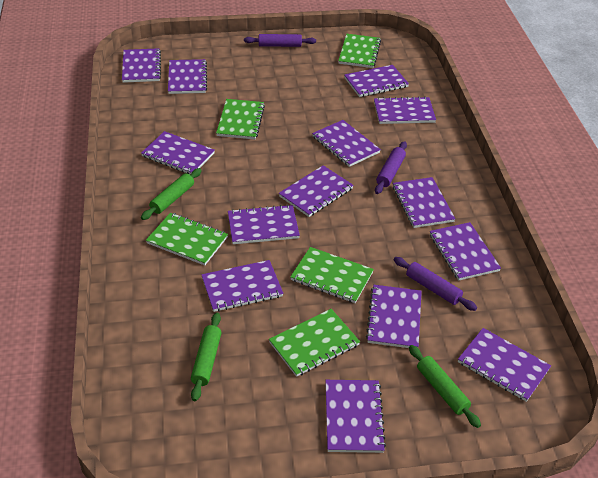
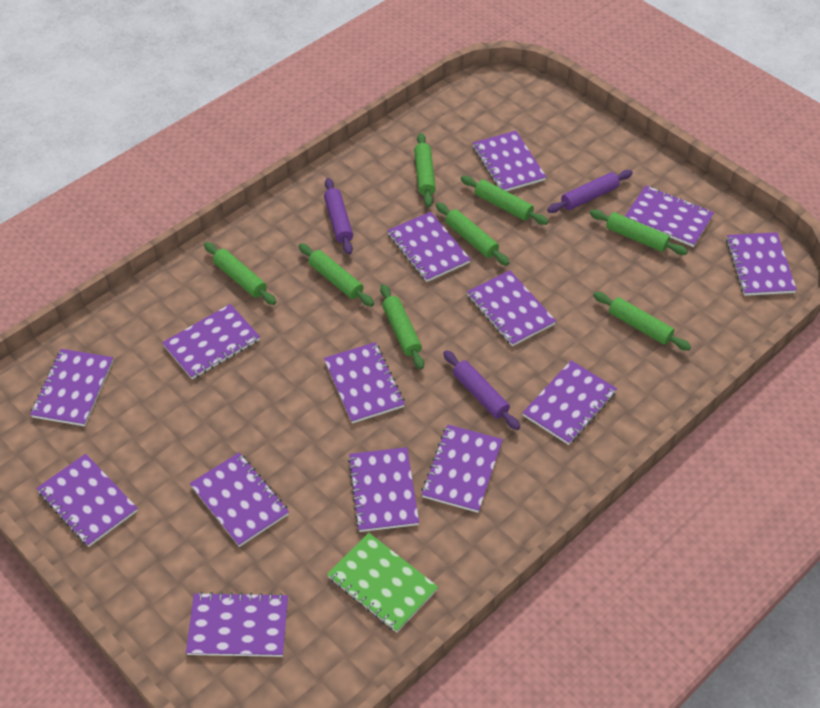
green notebook: 5 -> 1
green rolling pin: 3 -> 8

